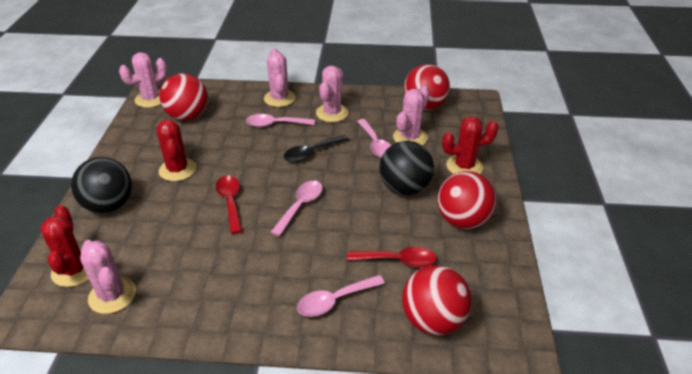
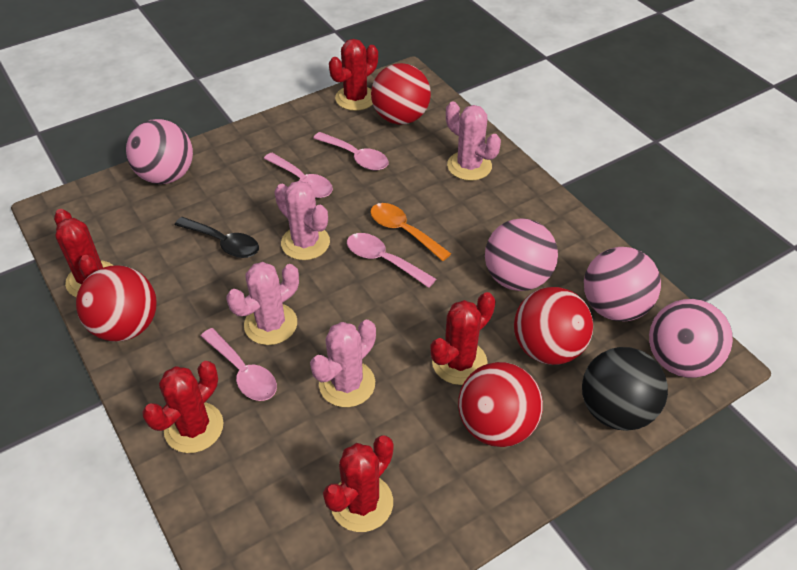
black ball: 2 -> 1
orange spoon: 0 -> 1
pink ball: 0 -> 4
pink cactus: 5 -> 4
red cactus: 3 -> 5
red spoon: 2 -> 0

